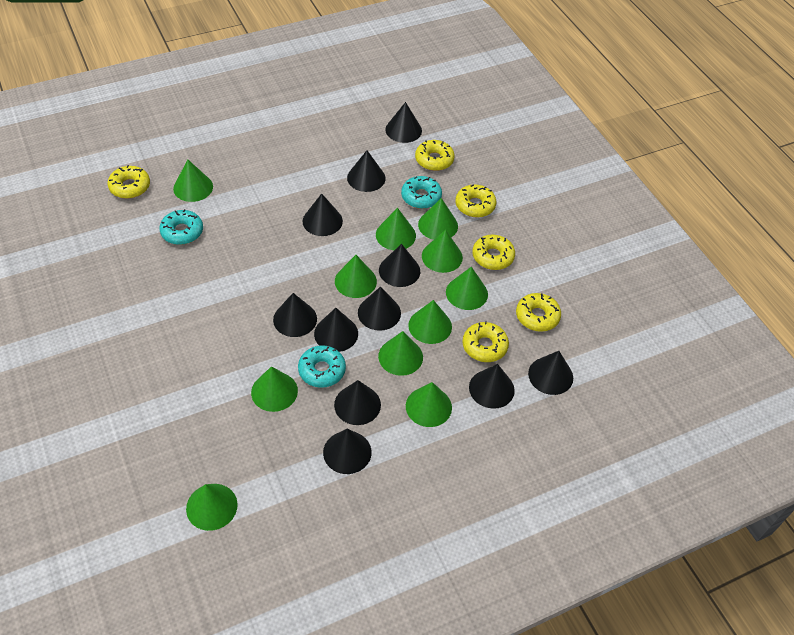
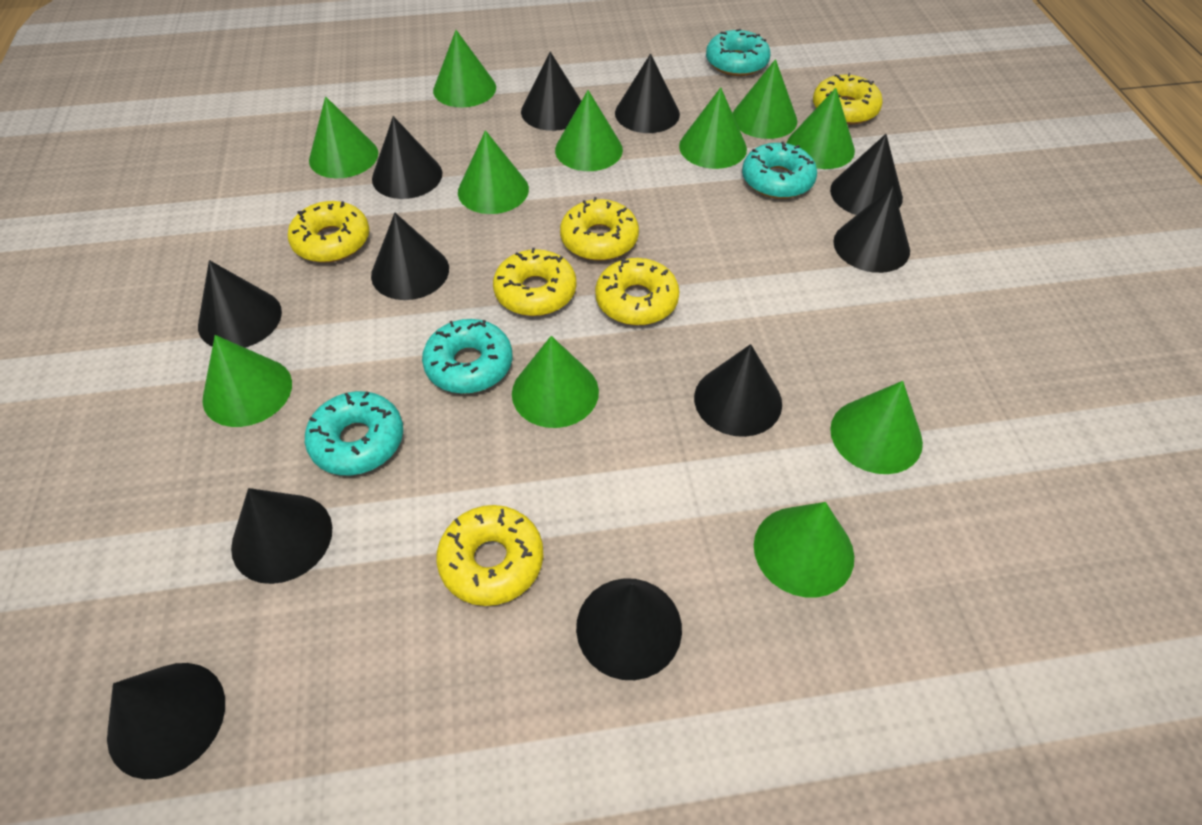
turquoise donut: 3 -> 4

